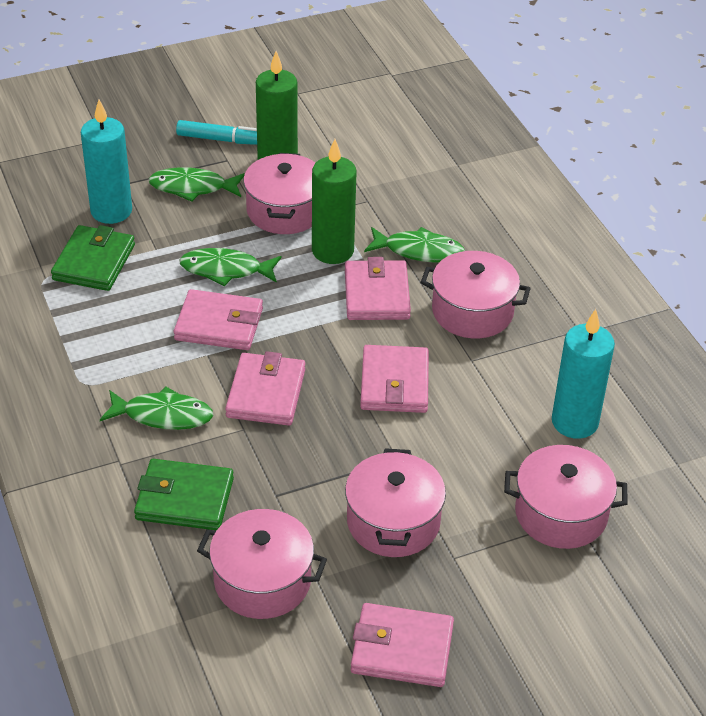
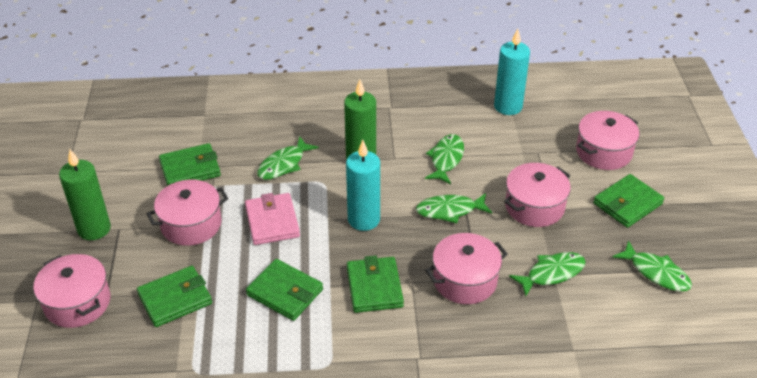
green fish: 4 -> 5
green wallet: 2 -> 5
pink wallet: 5 -> 1
turquoise marker: 1 -> 0

